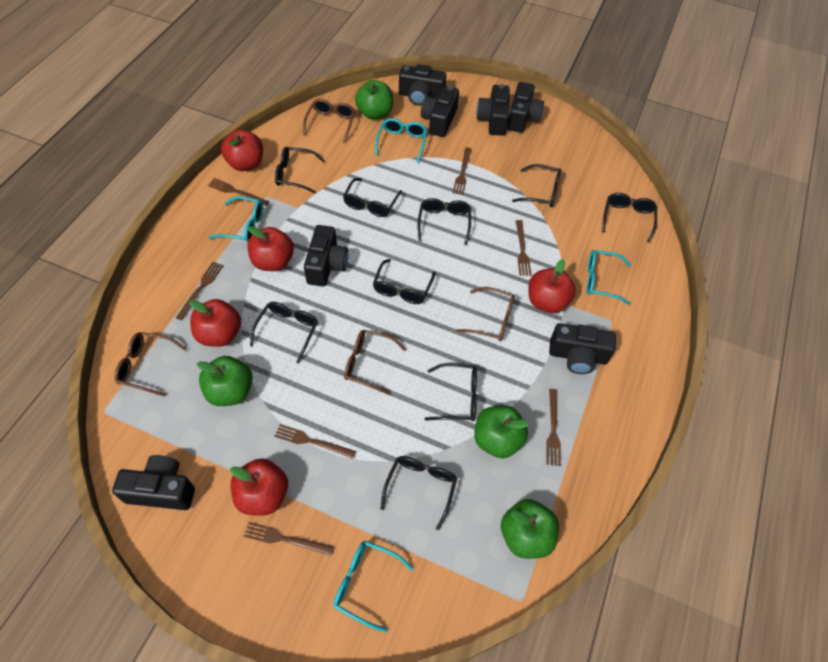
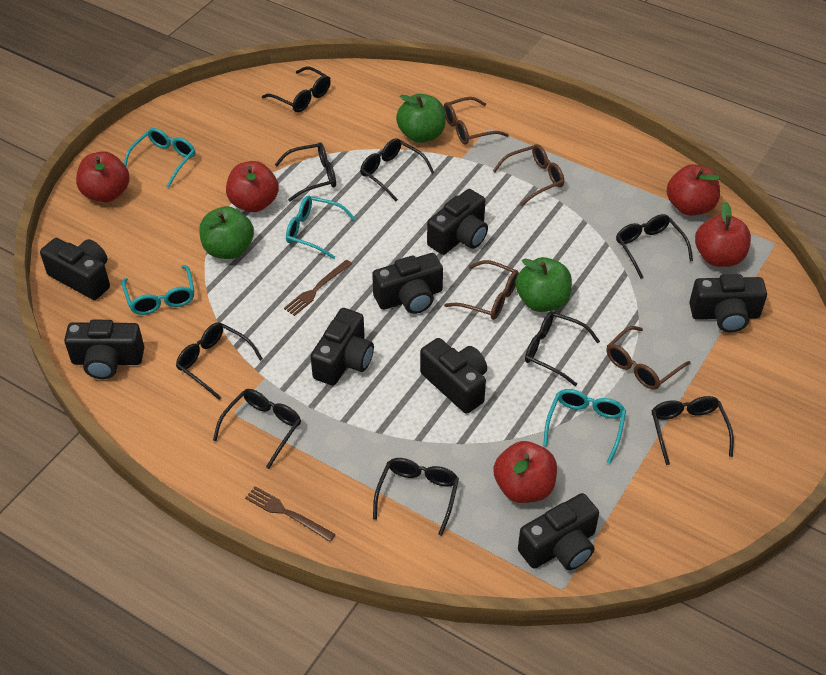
black camera: 7 -> 8
brown fork: 7 -> 2
green apple: 4 -> 3

